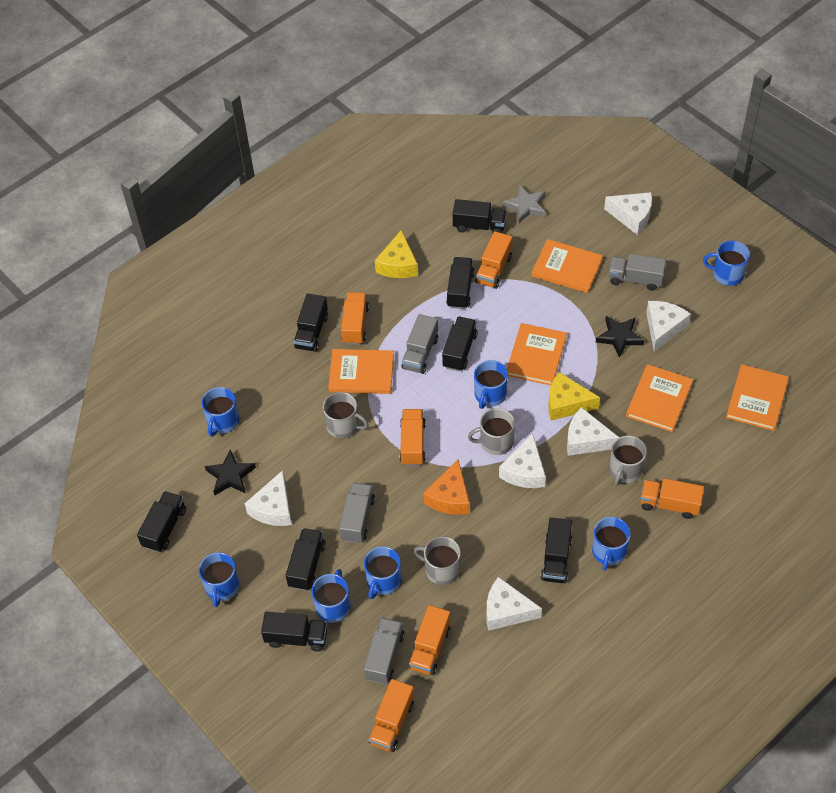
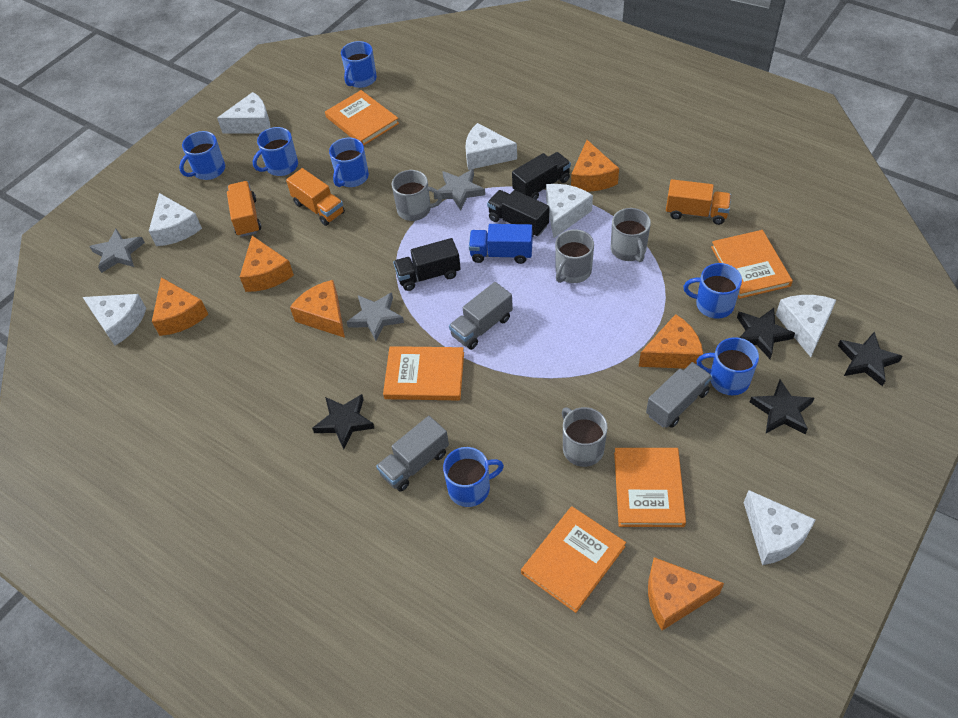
black star: 2 -> 4
black truck: 8 -> 3
blue truck: 0 -> 1
grey star: 1 -> 3
grey truck: 4 -> 3
orange cheese: 1 -> 6
orange truck: 6 -> 3
white cheese: 6 -> 7
yellow cheese: 2 -> 0

